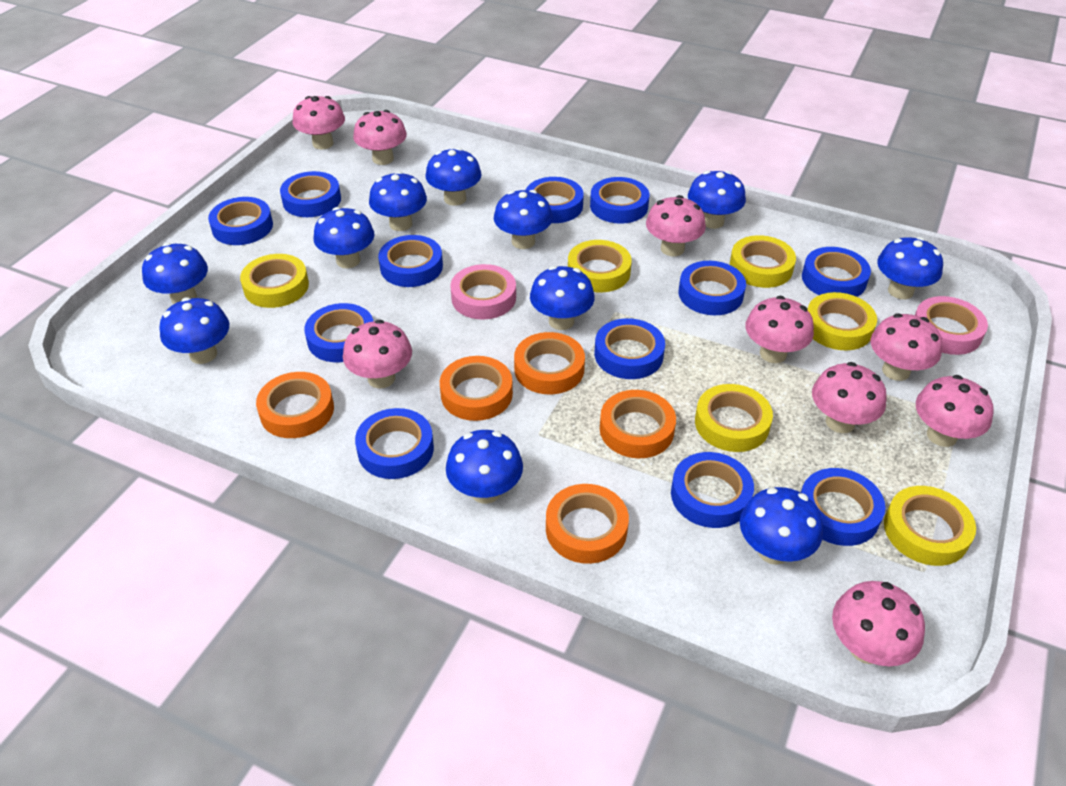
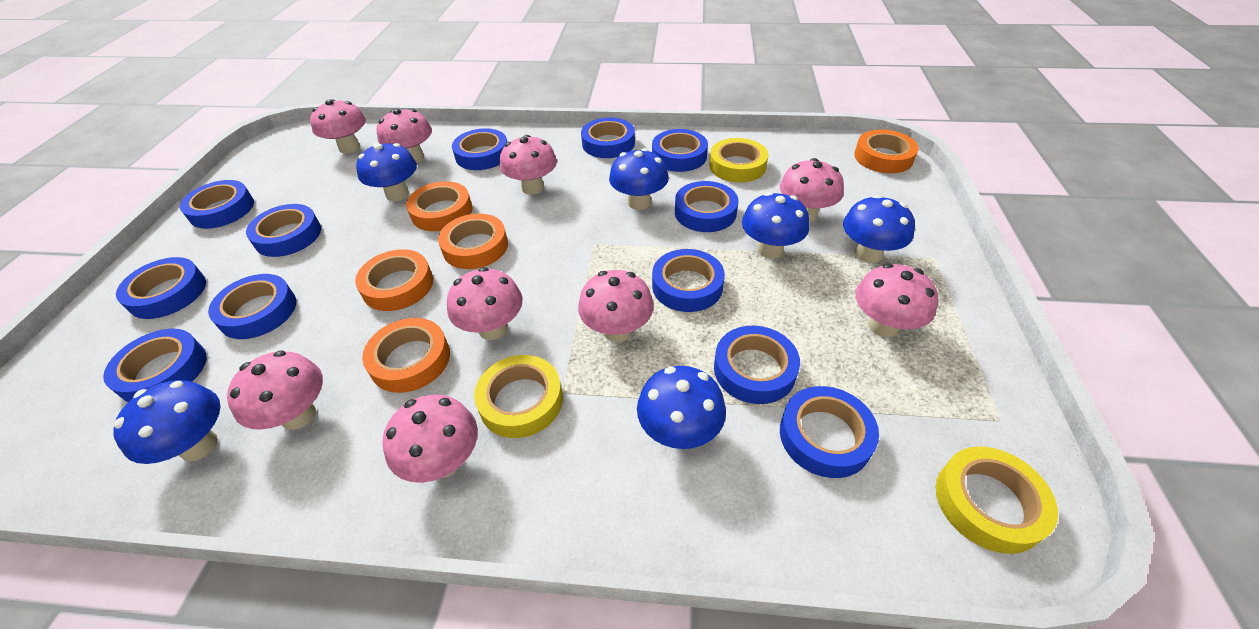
blue mushroom: 11 -> 6
pink tape: 2 -> 0
yellow tape: 6 -> 3

